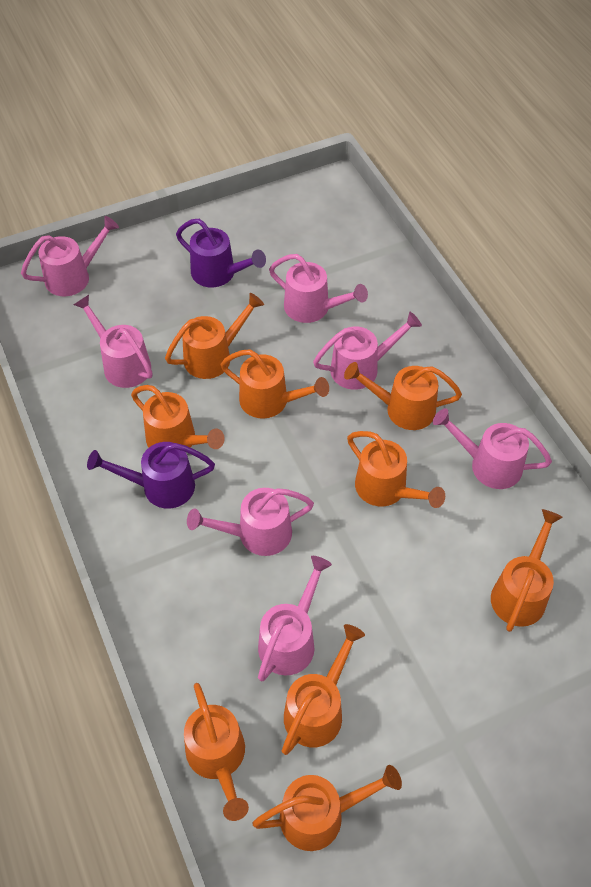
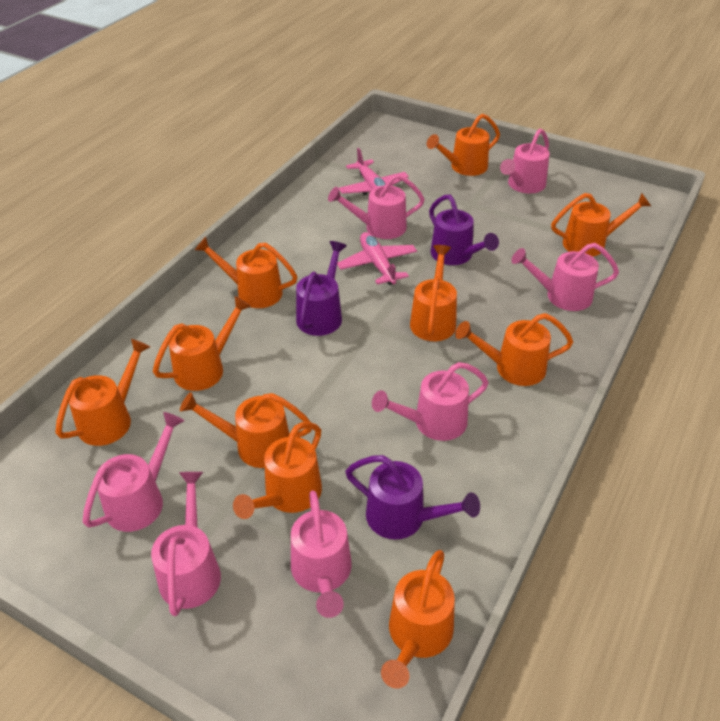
orange watering can: 9 -> 10
pink plane: 0 -> 2
purple watering can: 2 -> 3

